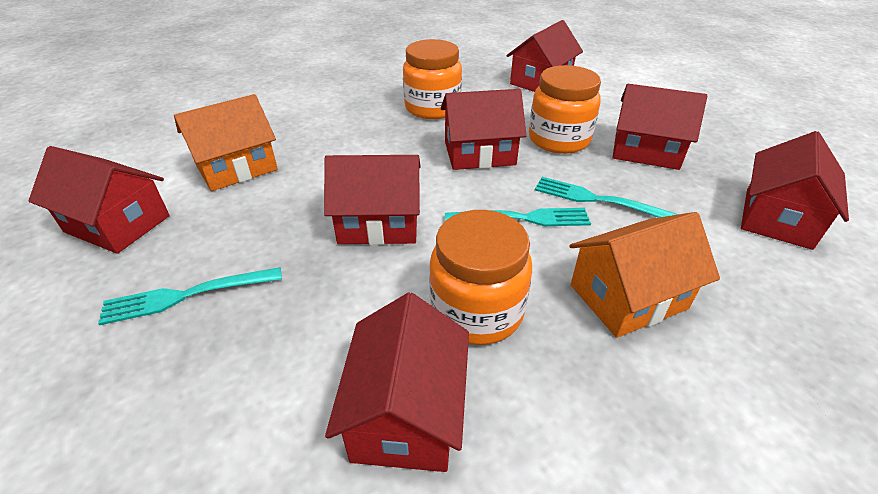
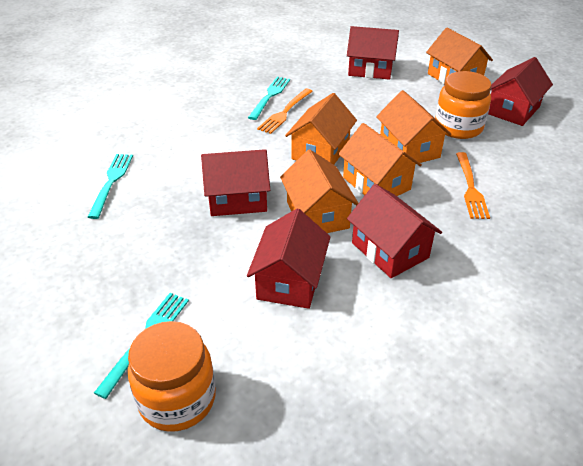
orange fork: 0 -> 2
orange house: 2 -> 5
orange jar: 3 -> 2
red house: 7 -> 5

